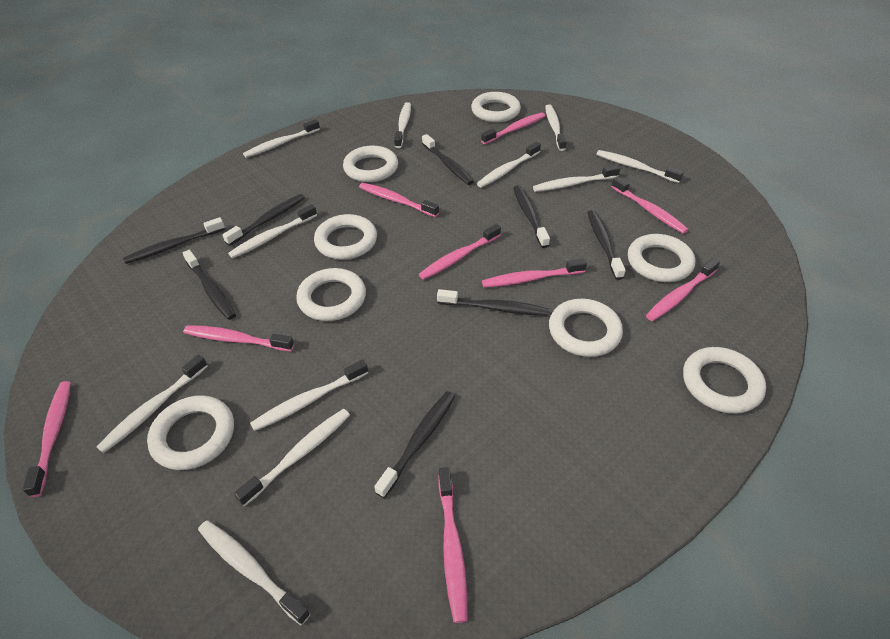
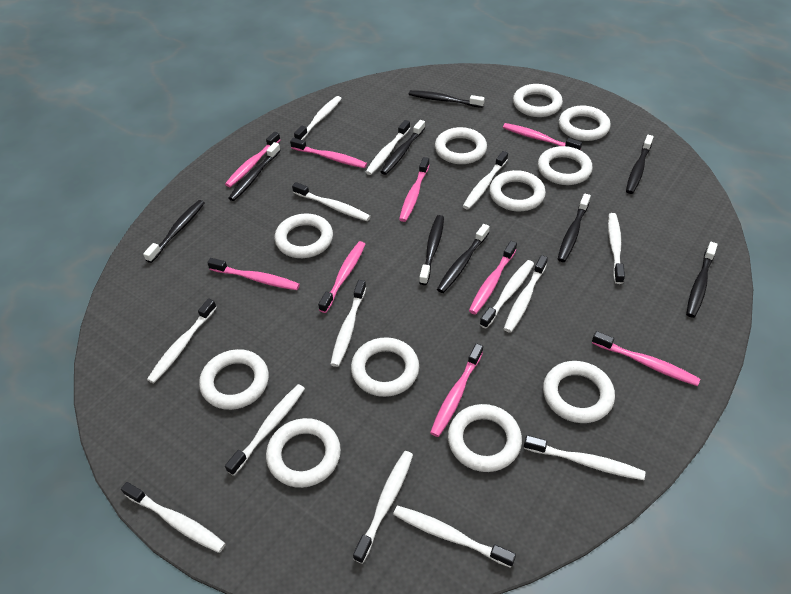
black toothbrush: 8 -> 9
white ring: 8 -> 11
white toothbrush: 11 -> 14

